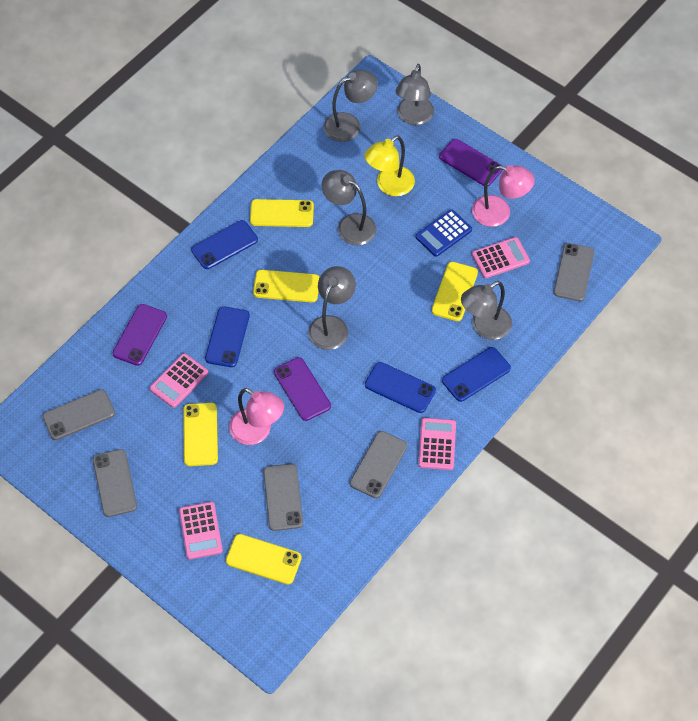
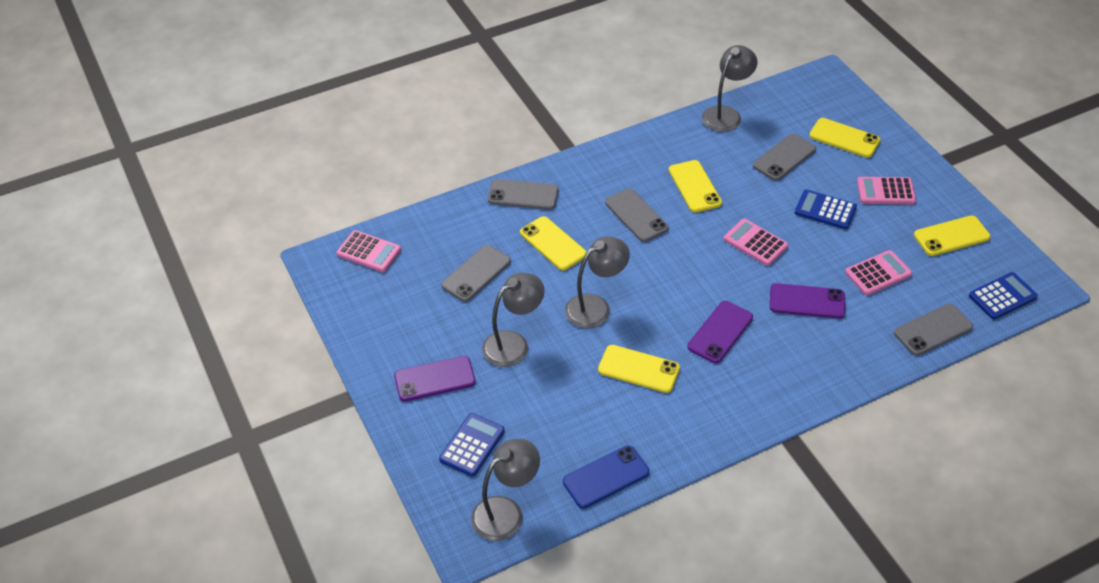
blue calculator: 1 -> 3
blue phone: 4 -> 1
grey lamp: 5 -> 4
pink lamp: 2 -> 0
yellow lamp: 1 -> 0

